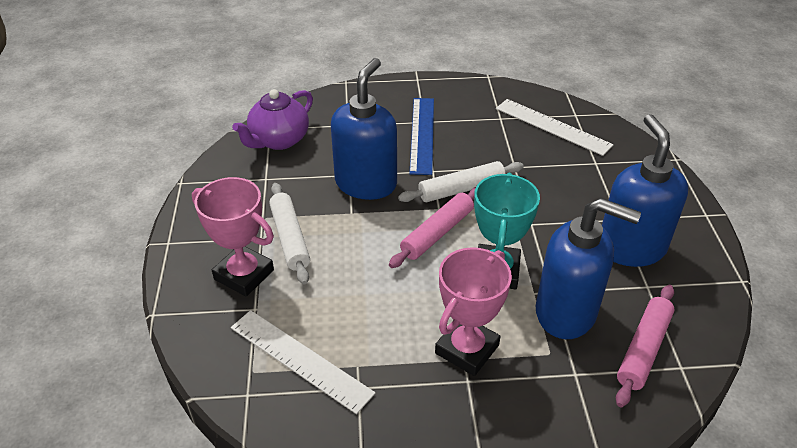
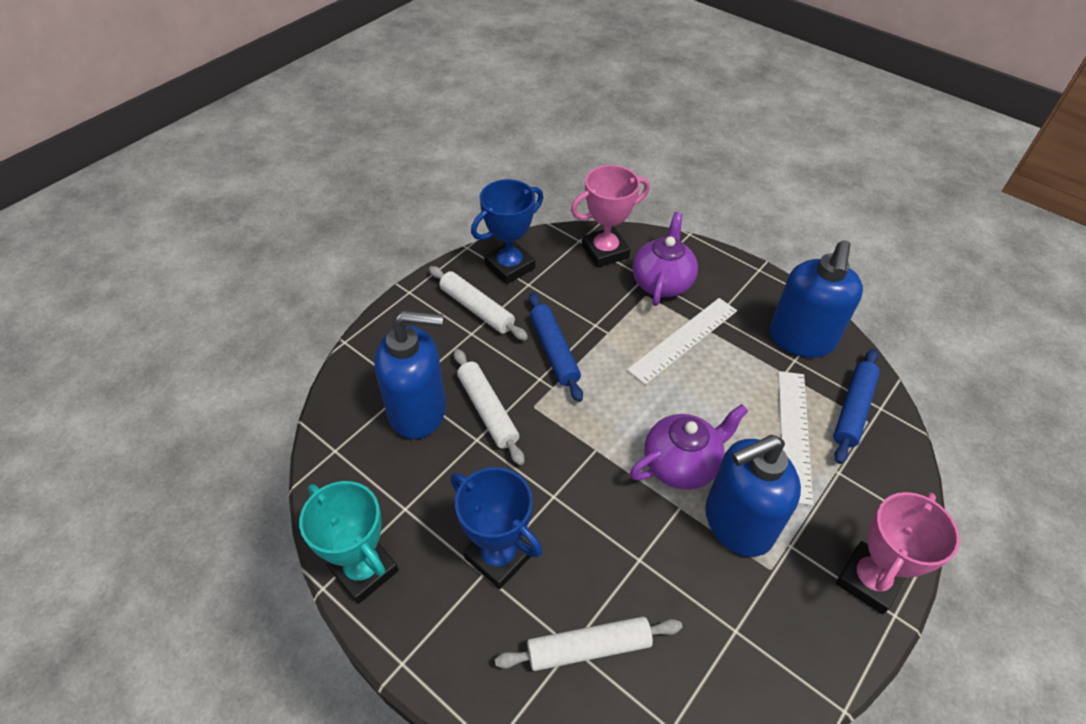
blue rolling pin: 0 -> 2
blue ruler: 1 -> 0
blue trophy: 0 -> 2
pink rolling pin: 2 -> 0
purple teapot: 1 -> 2
white rolling pin: 2 -> 3

